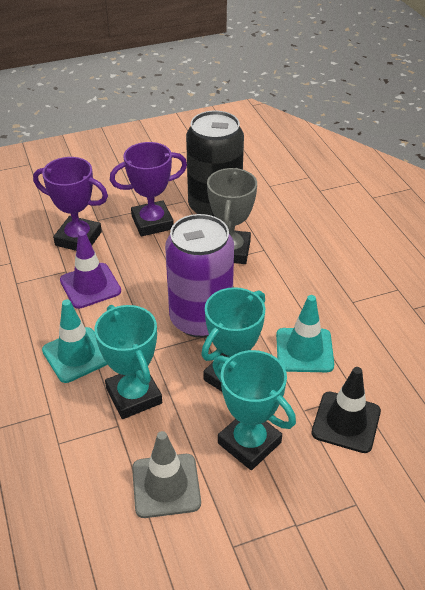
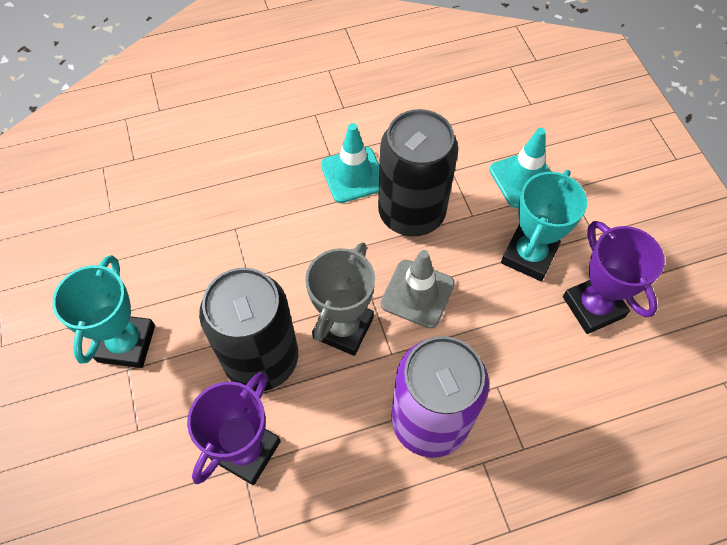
black can: 1 -> 2
black traffic cone: 1 -> 0
purple traffic cone: 1 -> 0
turquoise trophy: 3 -> 2

